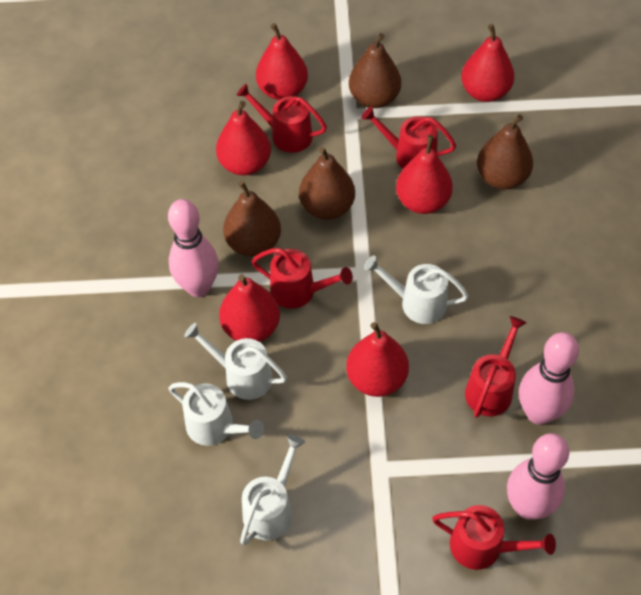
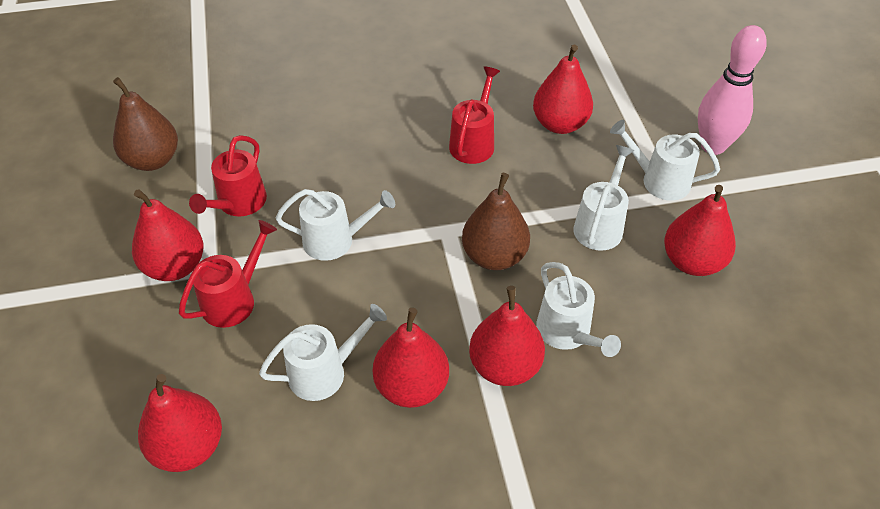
brown pear: 4 -> 2
pink bowling pin: 3 -> 1
red watering can: 5 -> 3
white watering can: 4 -> 5

